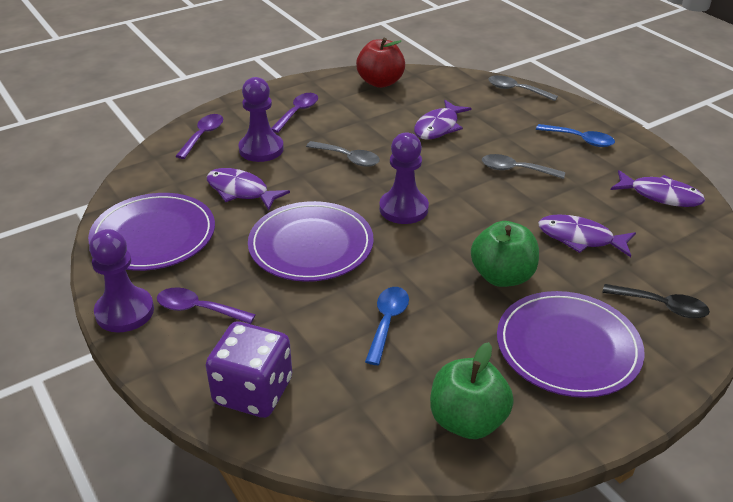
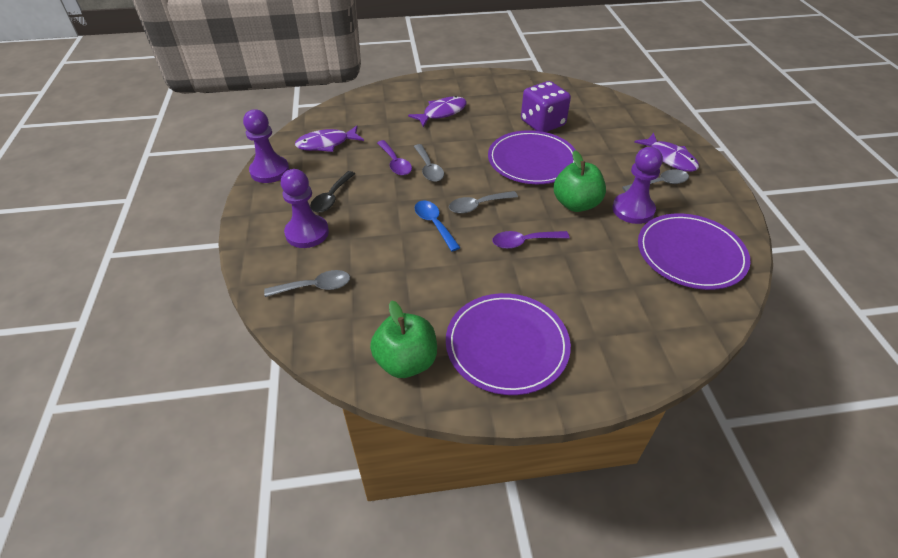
blue spoon: 2 -> 1
grey spoon: 3 -> 4
purple fish: 4 -> 3
purple spoon: 3 -> 2
red apple: 1 -> 0

